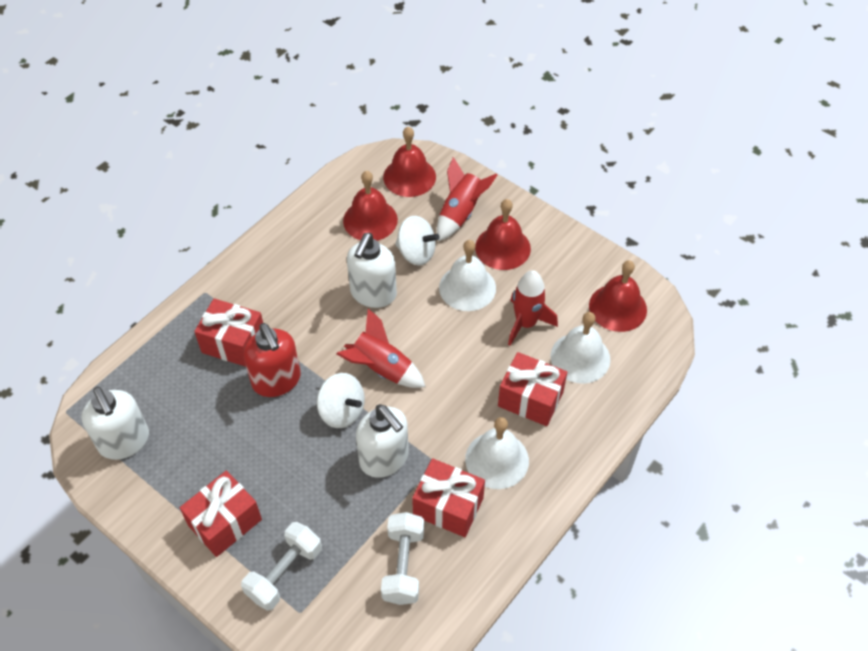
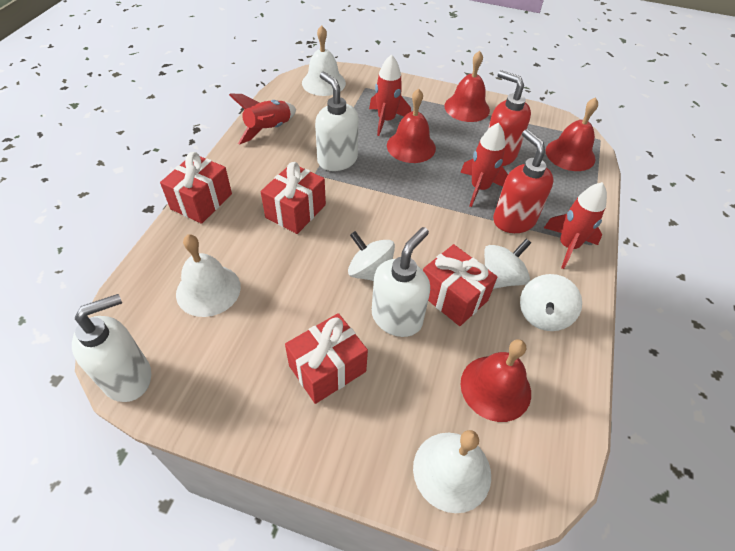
red rocket: 3 -> 4
red soap dispenser: 1 -> 2
white dumbbell: 2 -> 0
white spinning top: 2 -> 3

